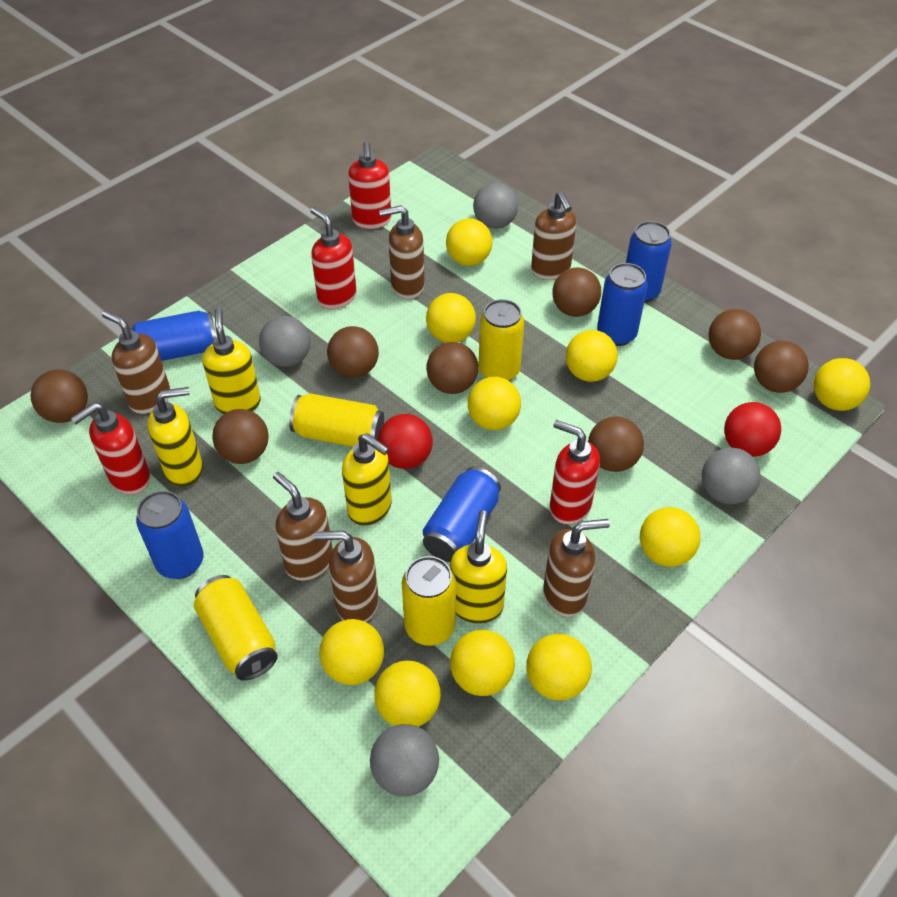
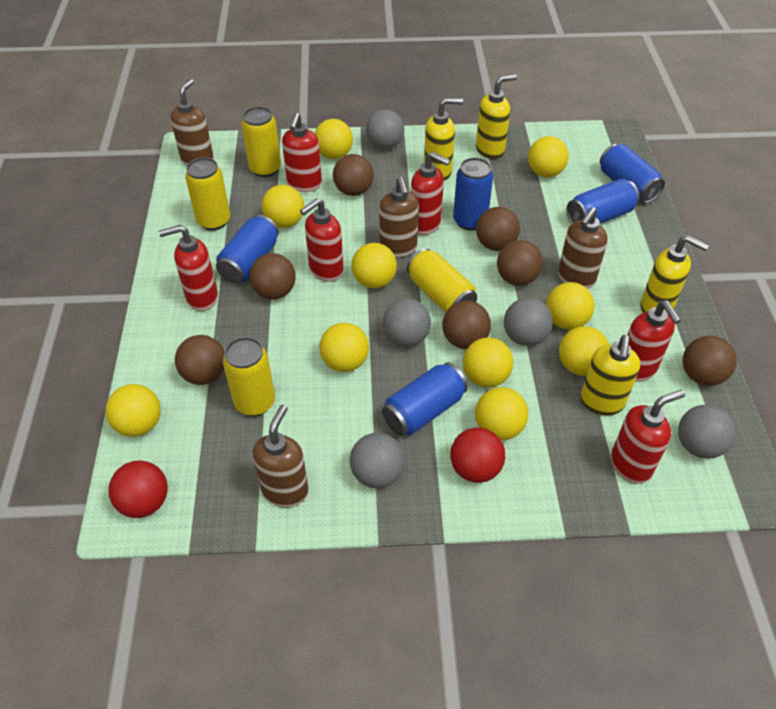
brown ball: 8 -> 7
brown soap dispenser: 6 -> 4
grey ball: 4 -> 5
red soap dispenser: 4 -> 6

